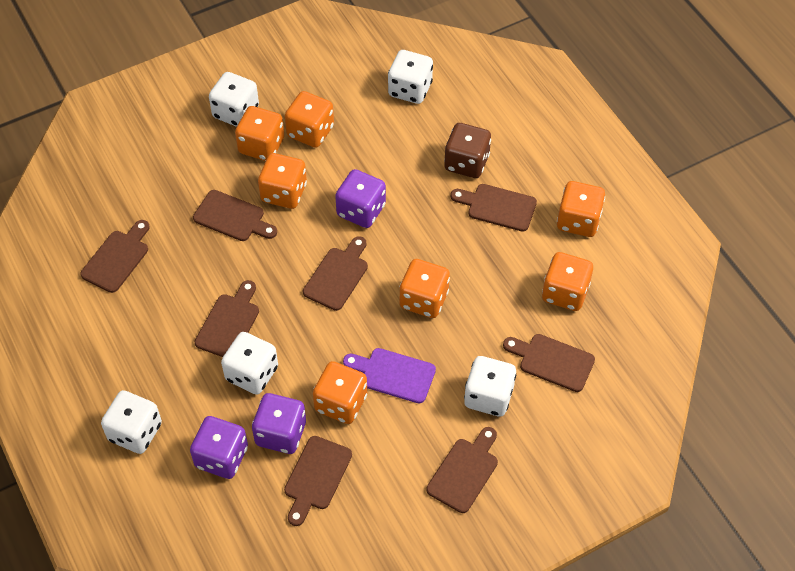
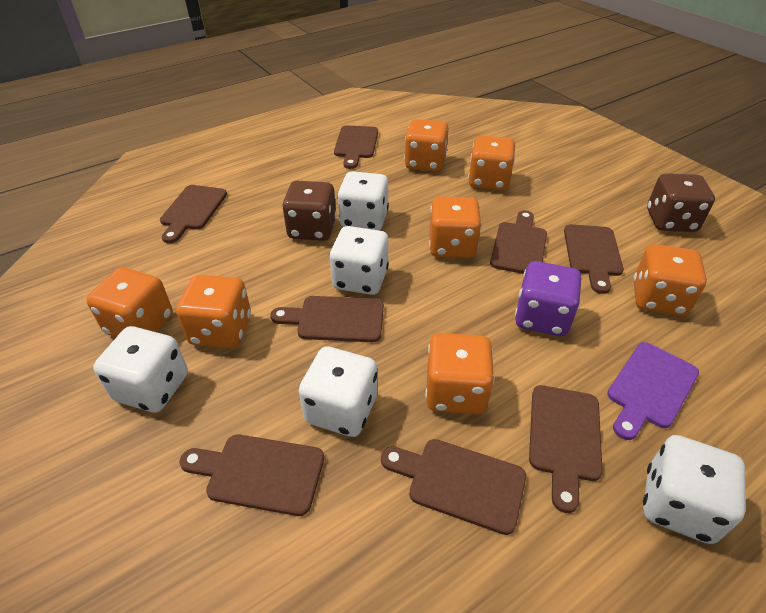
brown dice: 1 -> 2
purple dice: 3 -> 1

